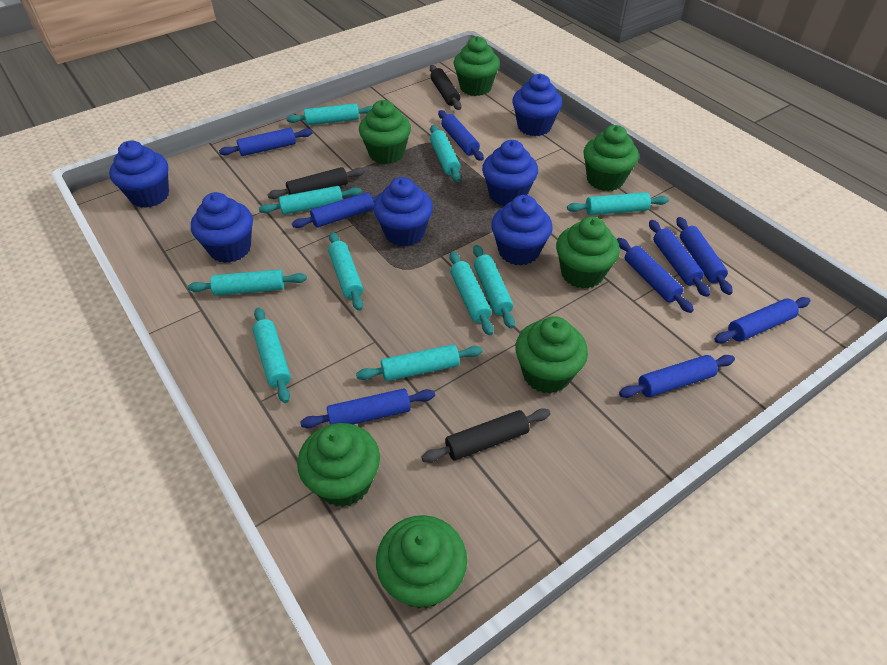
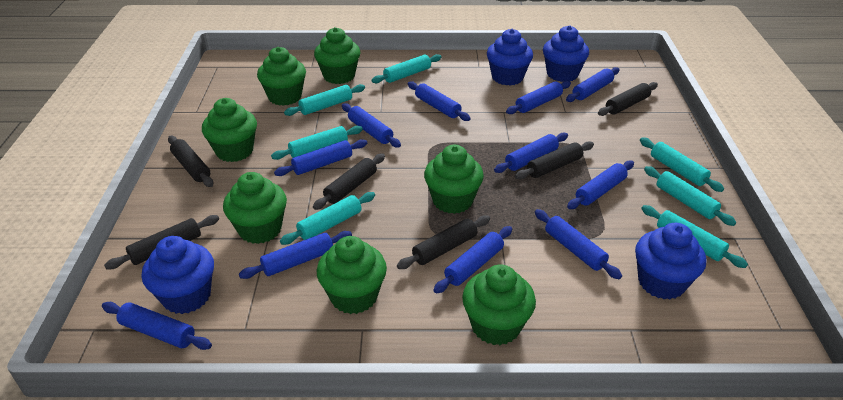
black rolling pin: 3 -> 6
blue cupcake: 6 -> 4
blue rolling pin: 9 -> 11
turquoise rolling pin: 10 -> 7

